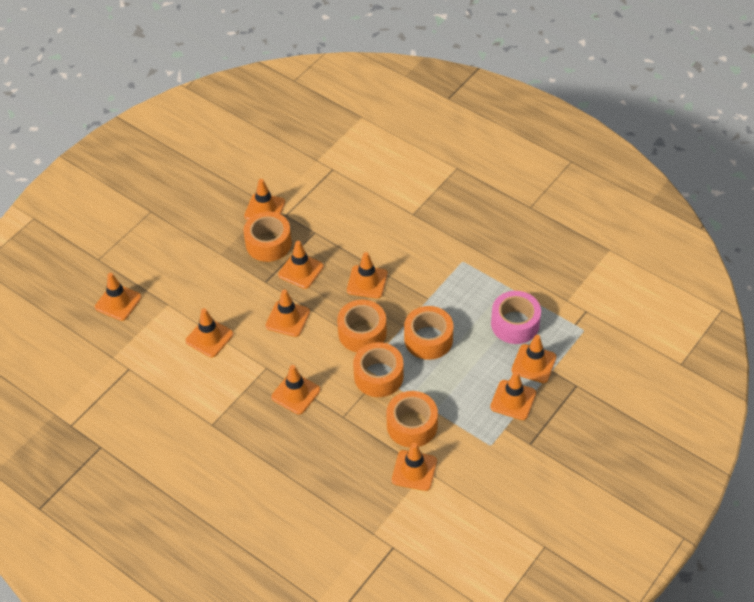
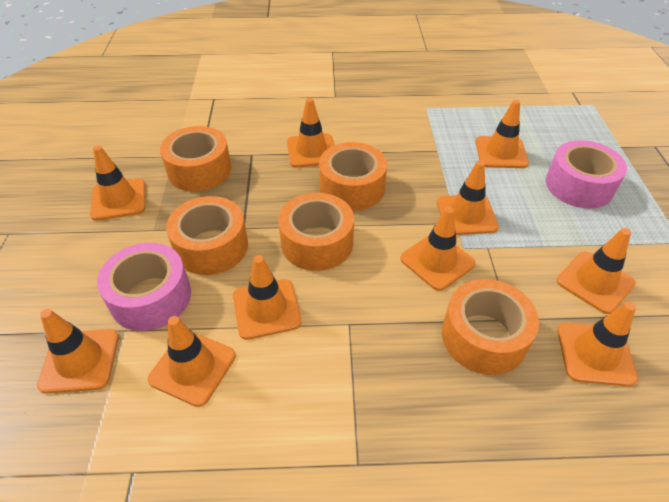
pink tape: 1 -> 2

